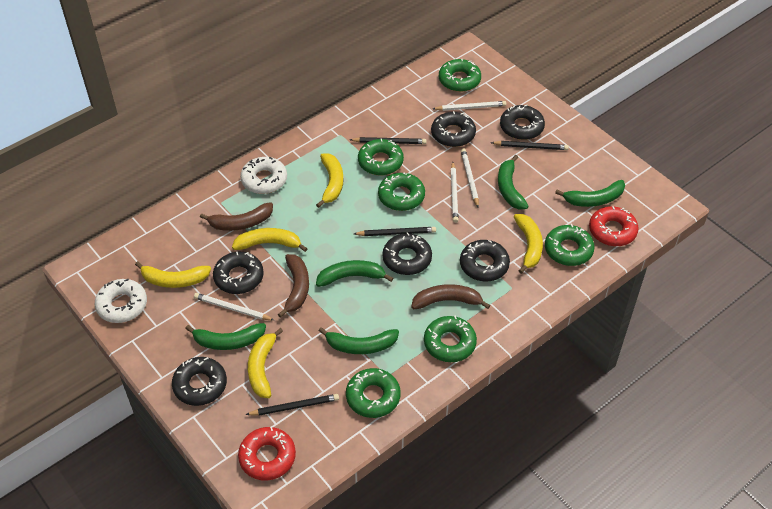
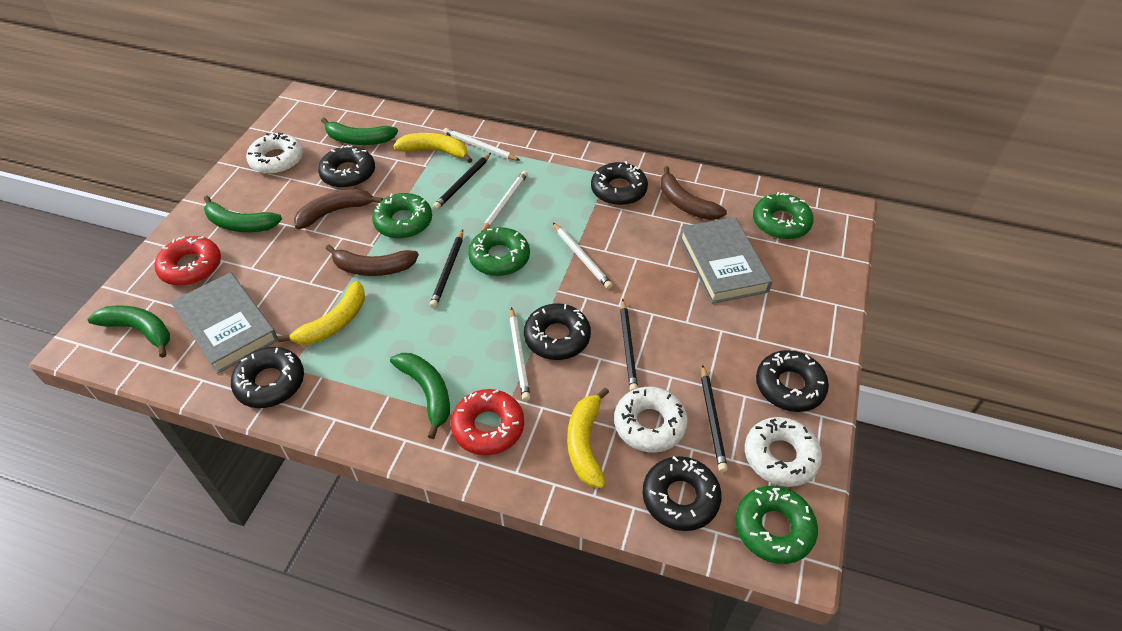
green banana: 5 -> 4
green donut: 6 -> 4
grey book: 0 -> 2
white donut: 2 -> 3
yellow banana: 5 -> 3

